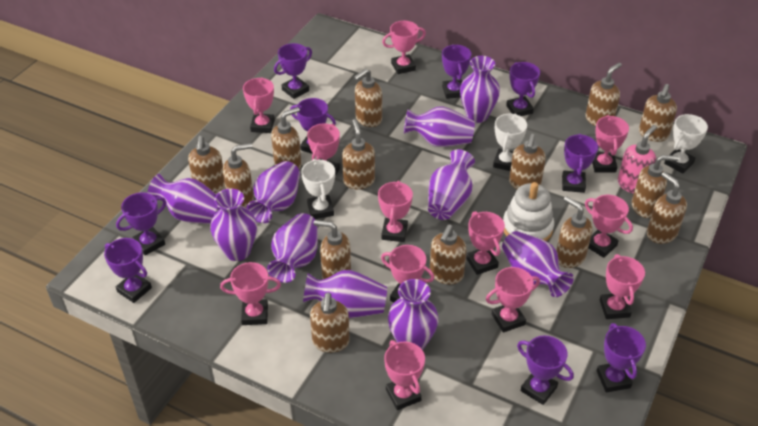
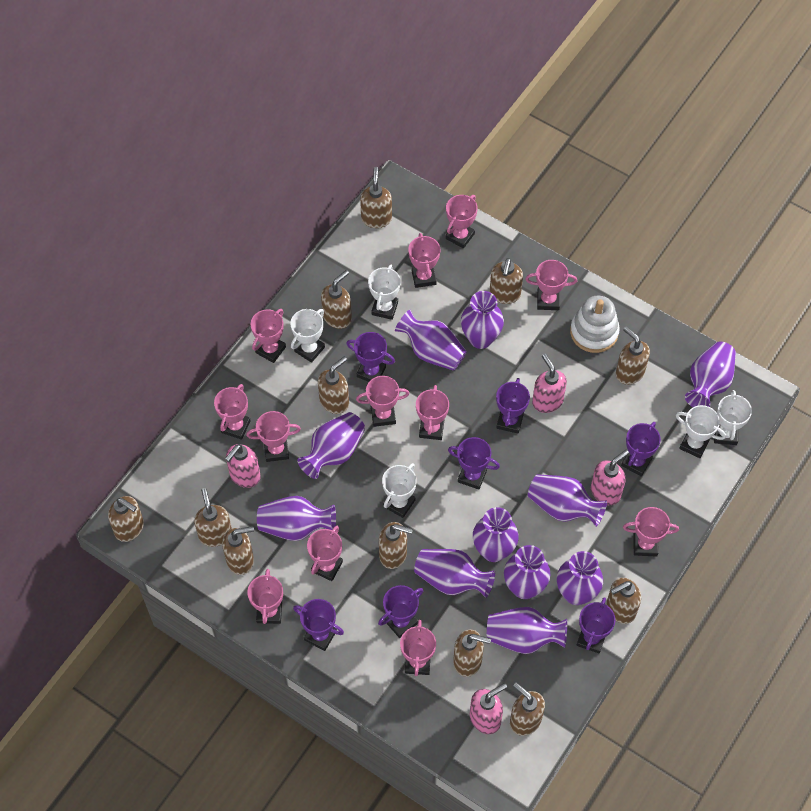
brown soap dispenser: 14 -> 12
pink soap dispenser: 1 -> 4
purple trophy: 9 -> 7
purple vase: 10 -> 11
white trophy: 3 -> 5

